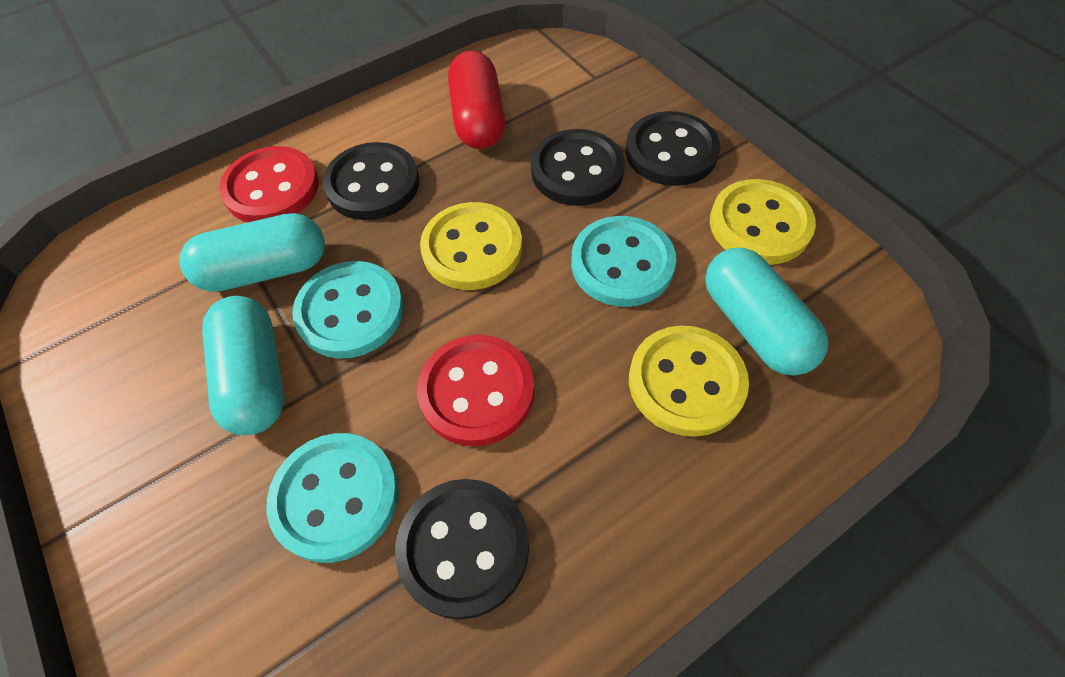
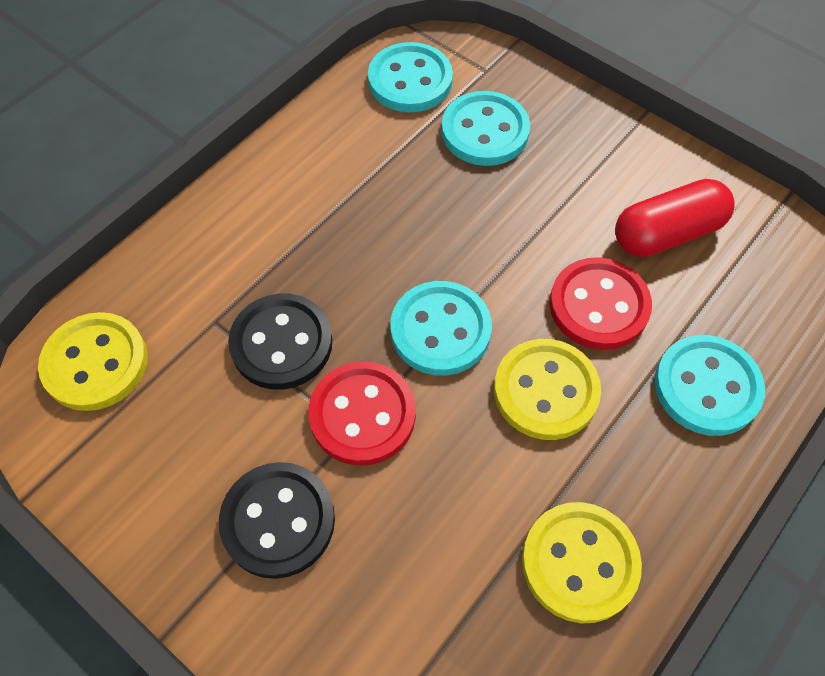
black button: 4 -> 2
turquoise button: 3 -> 4
turquoise capsule: 3 -> 0

